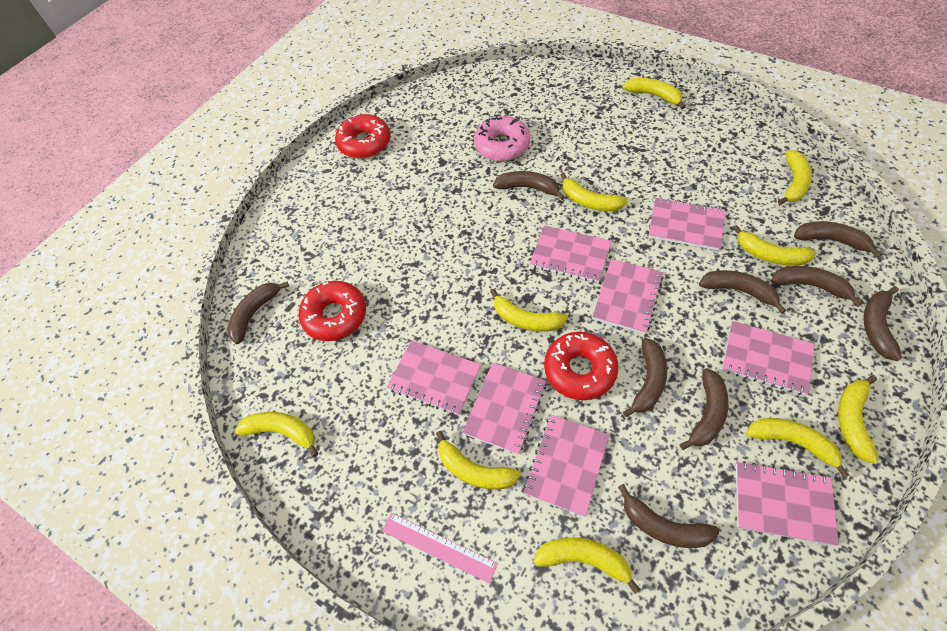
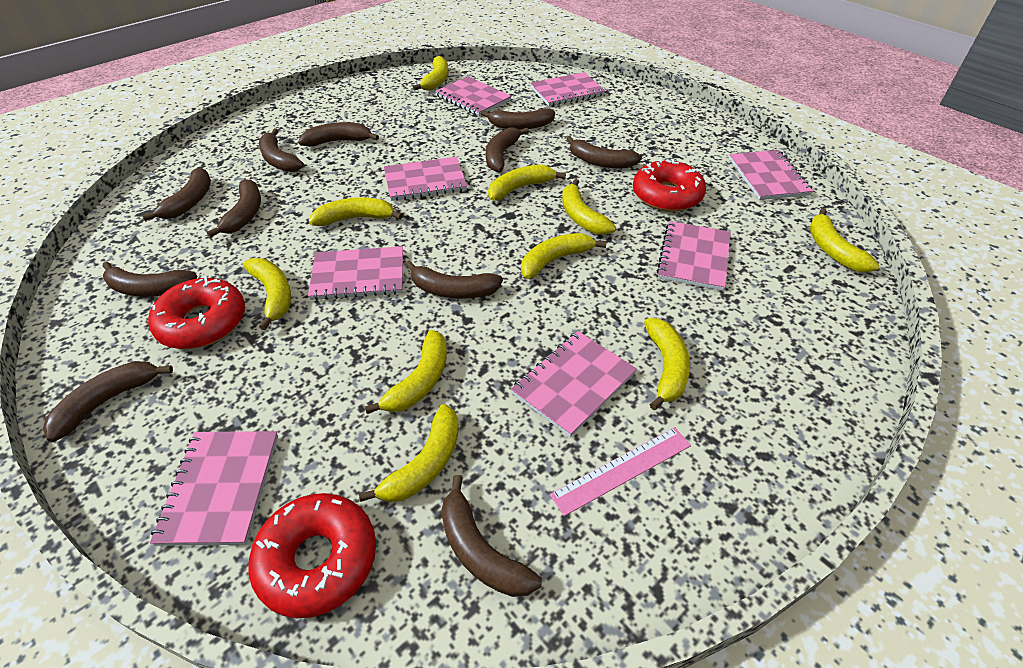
brown banana: 9 -> 11
pink donut: 1 -> 0

